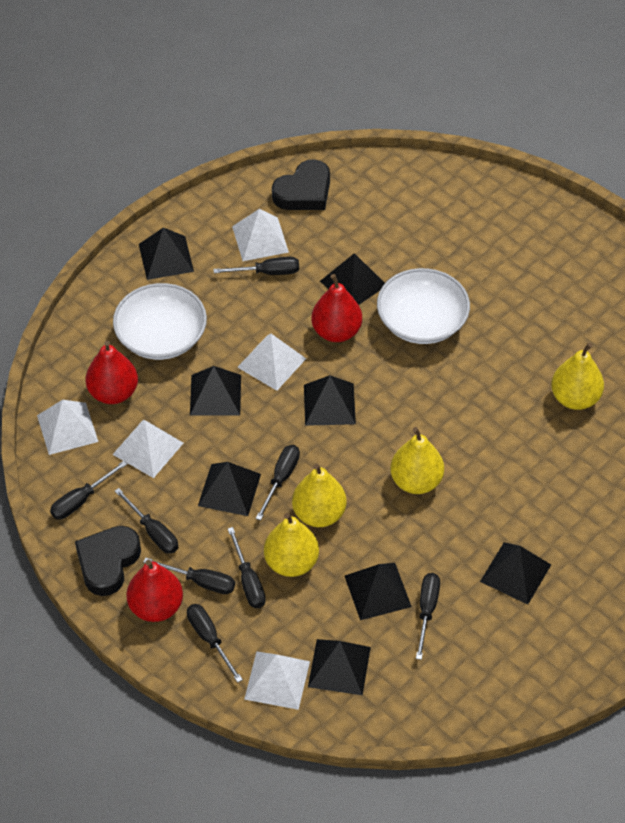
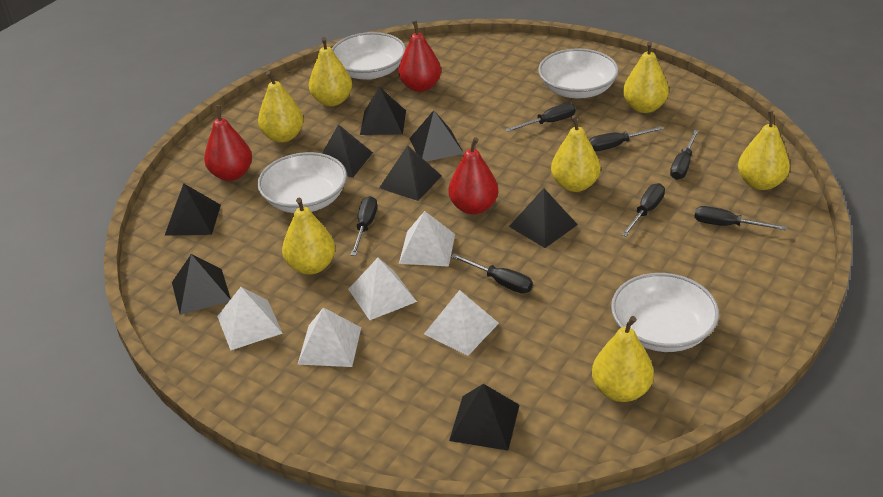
black heart: 2 -> 0
black screwdriver: 8 -> 7
white bowl: 2 -> 4
yellow pear: 4 -> 7

